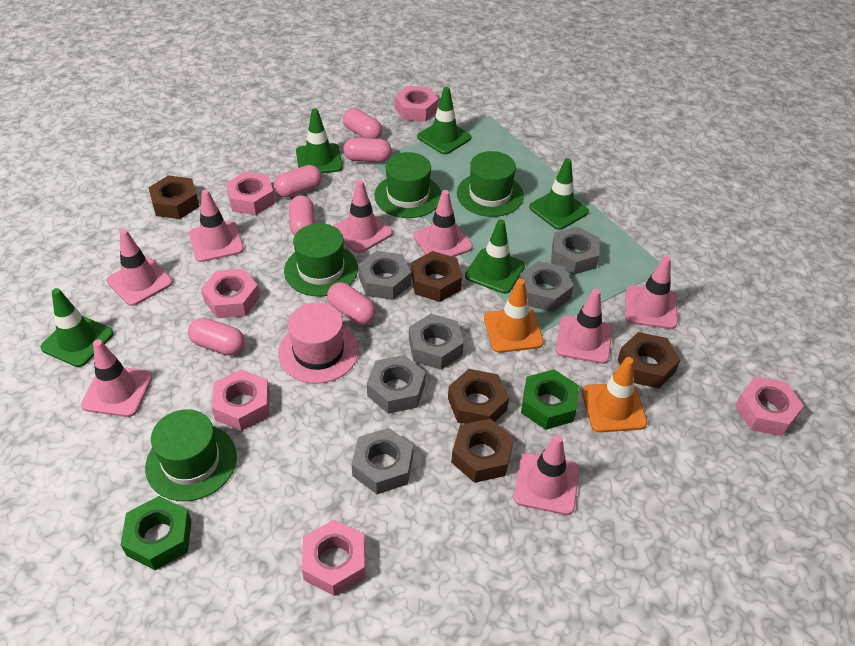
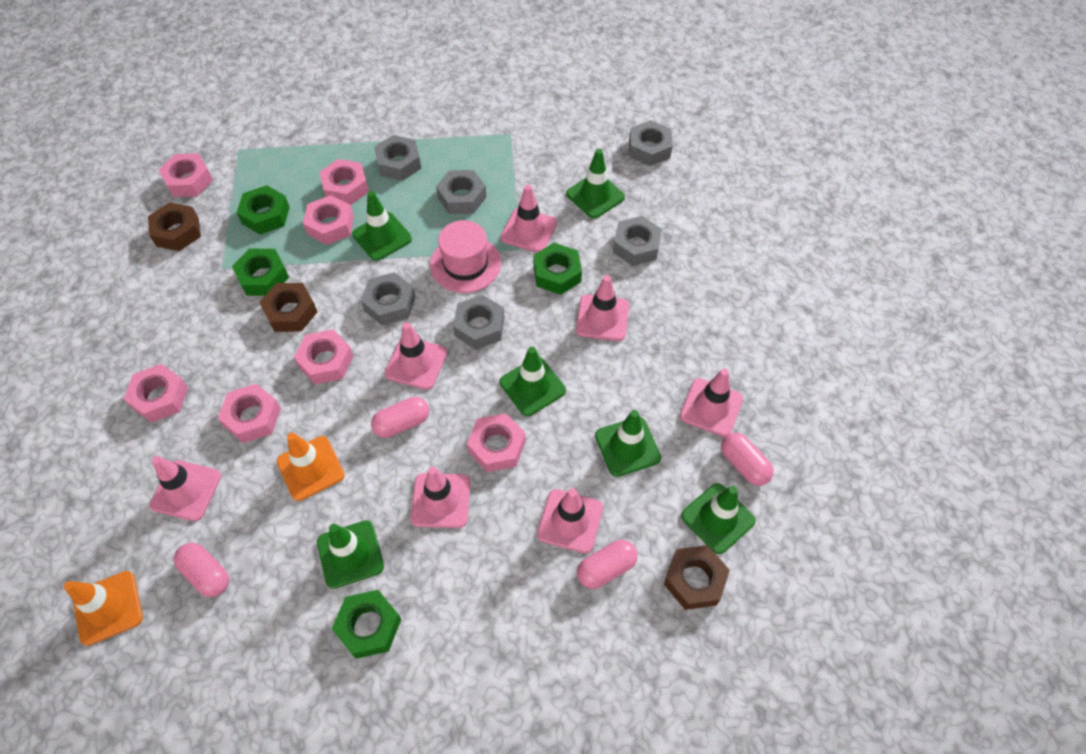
brown nut: 5 -> 3
green hat: 4 -> 0
green nut: 2 -> 4
green traffic cone: 5 -> 6
pink capsule: 6 -> 4
pink nut: 6 -> 7
pink traffic cone: 8 -> 7

